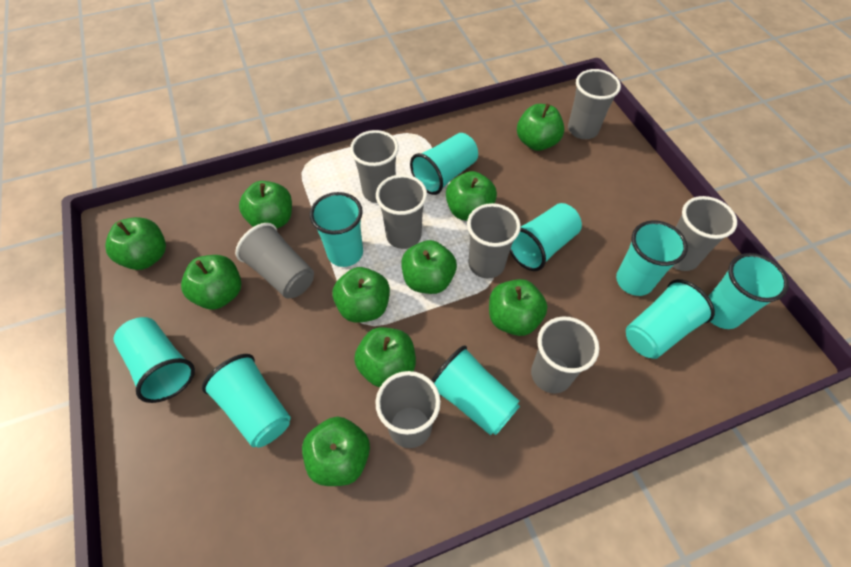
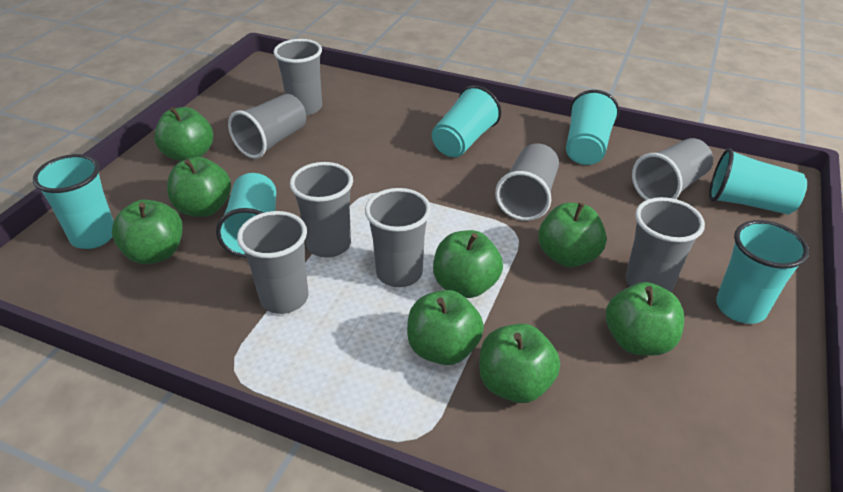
green apple: 10 -> 8
turquoise cup: 9 -> 6

